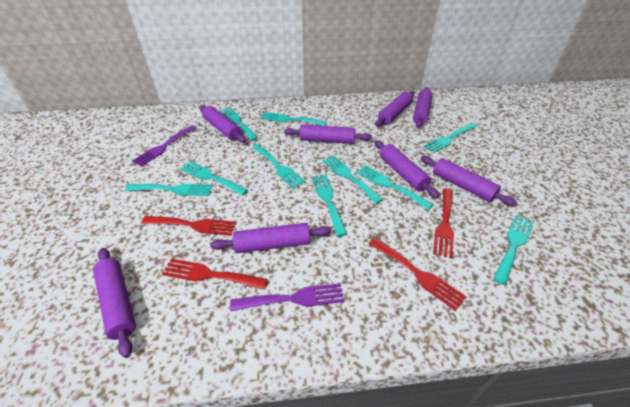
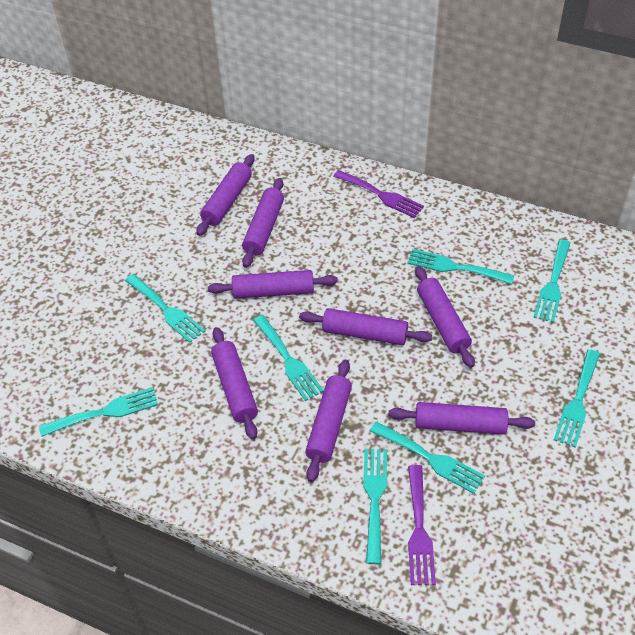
red fork: 4 -> 0
turquoise fork: 10 -> 8

